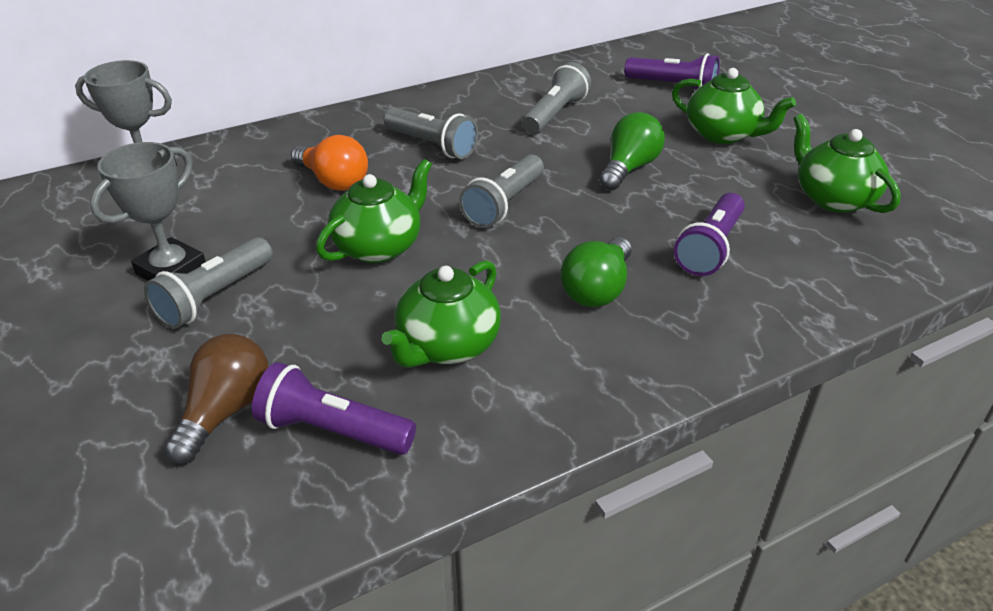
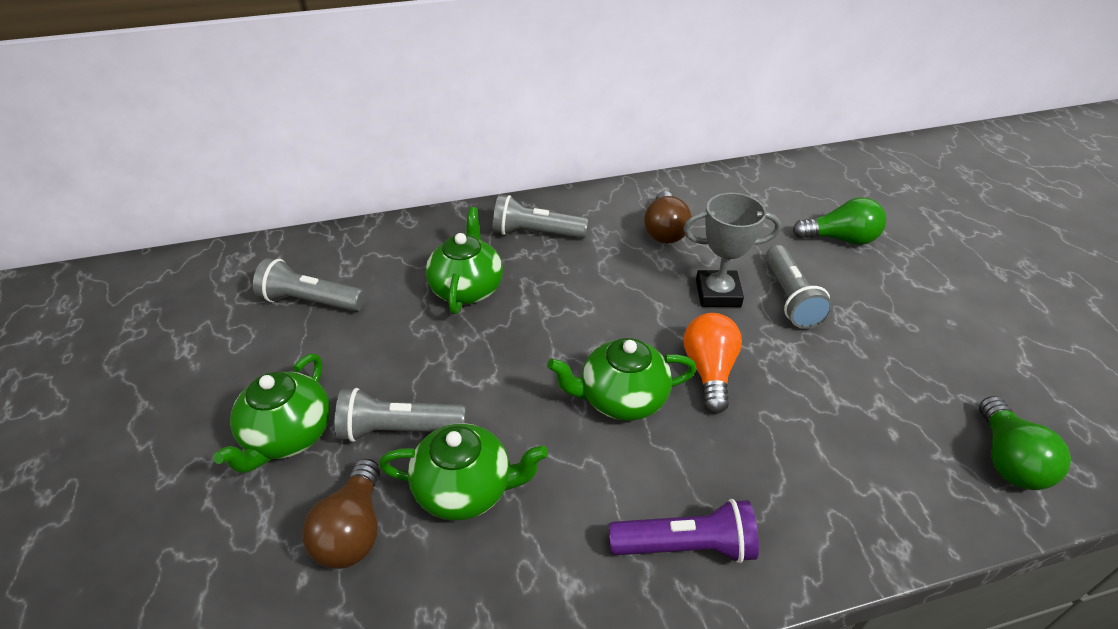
brown light bulb: 1 -> 2
grey trophy: 2 -> 1
purple flashlight: 3 -> 1

